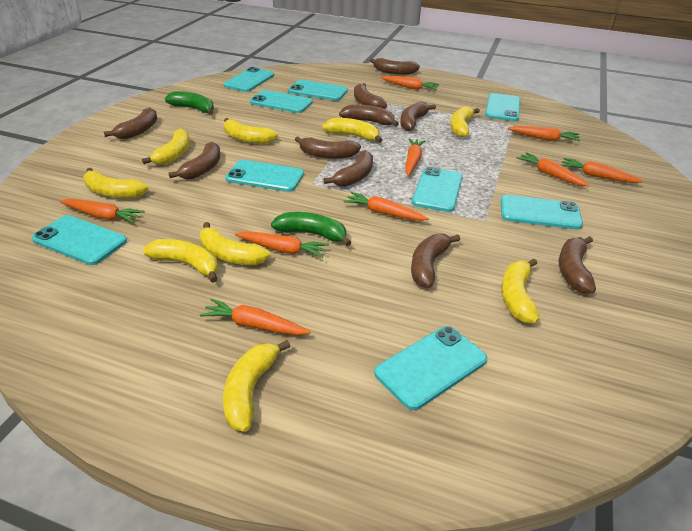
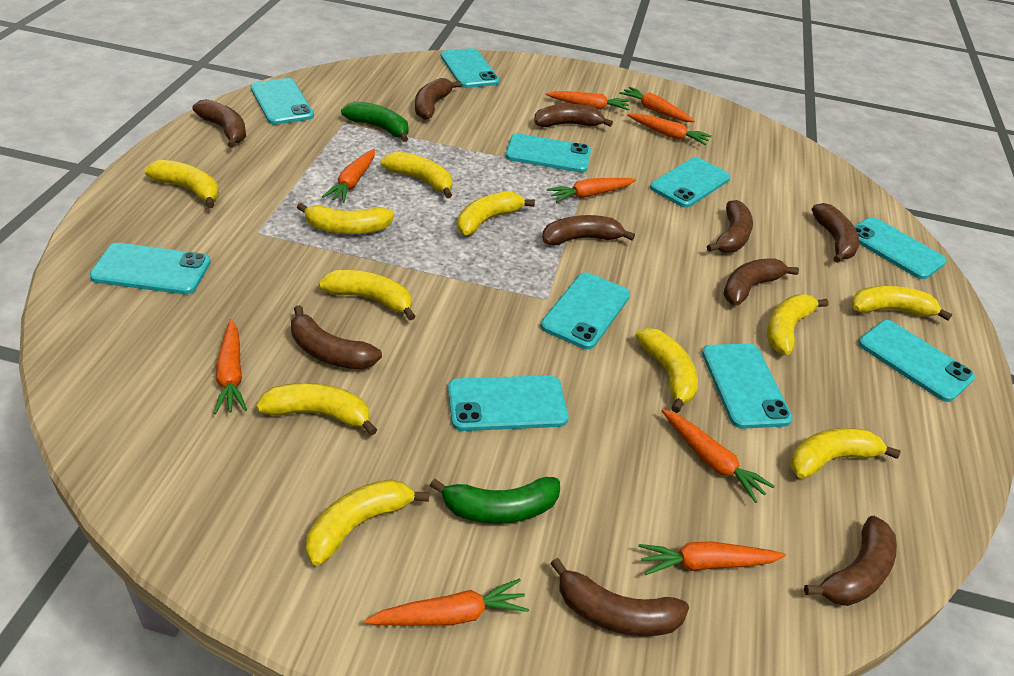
turquoise phone: 9 -> 10
yellow banana: 9 -> 11

